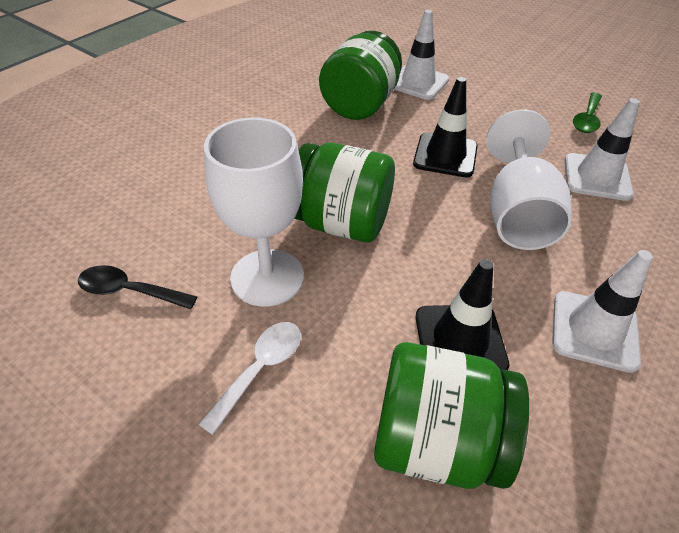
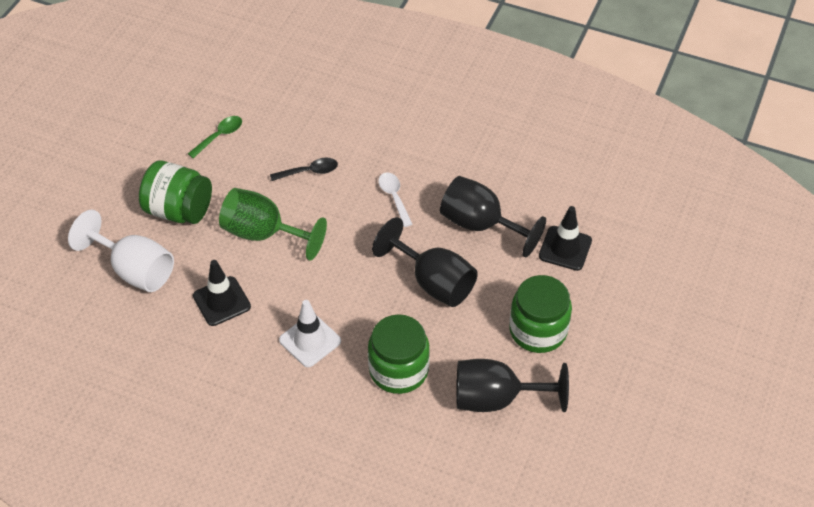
black goblet: 0 -> 3
green goblet: 0 -> 1
white goblet: 2 -> 1
white traffic cone: 3 -> 1

